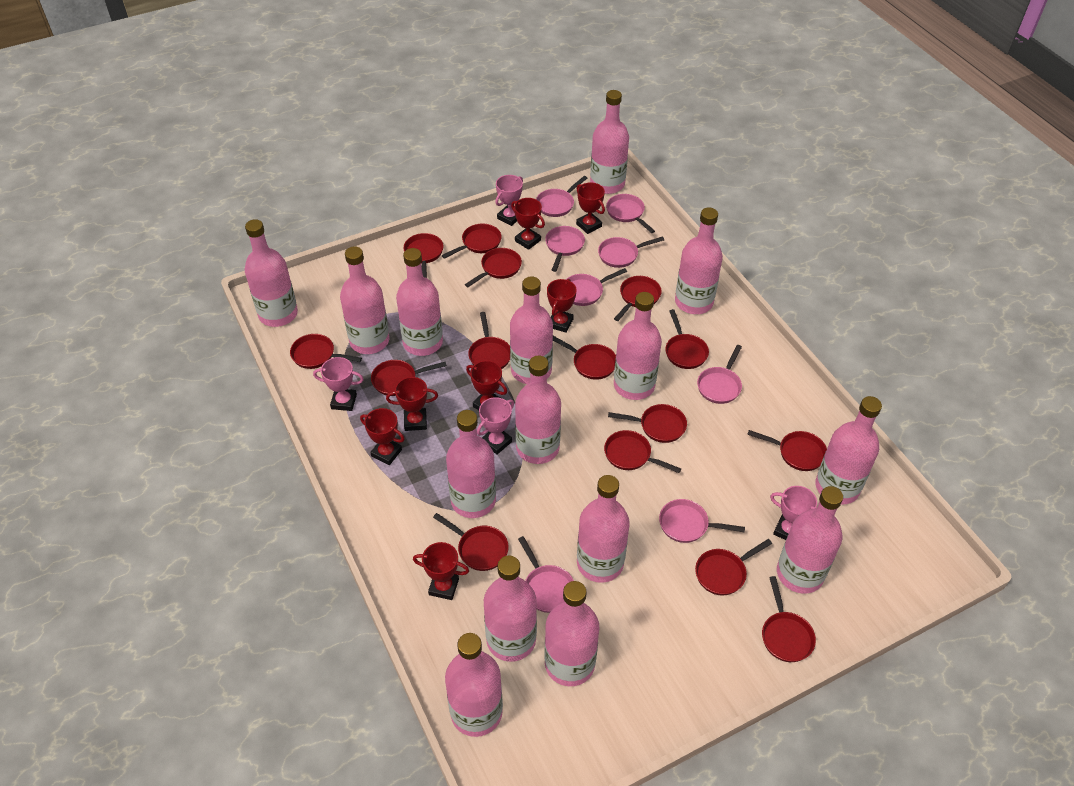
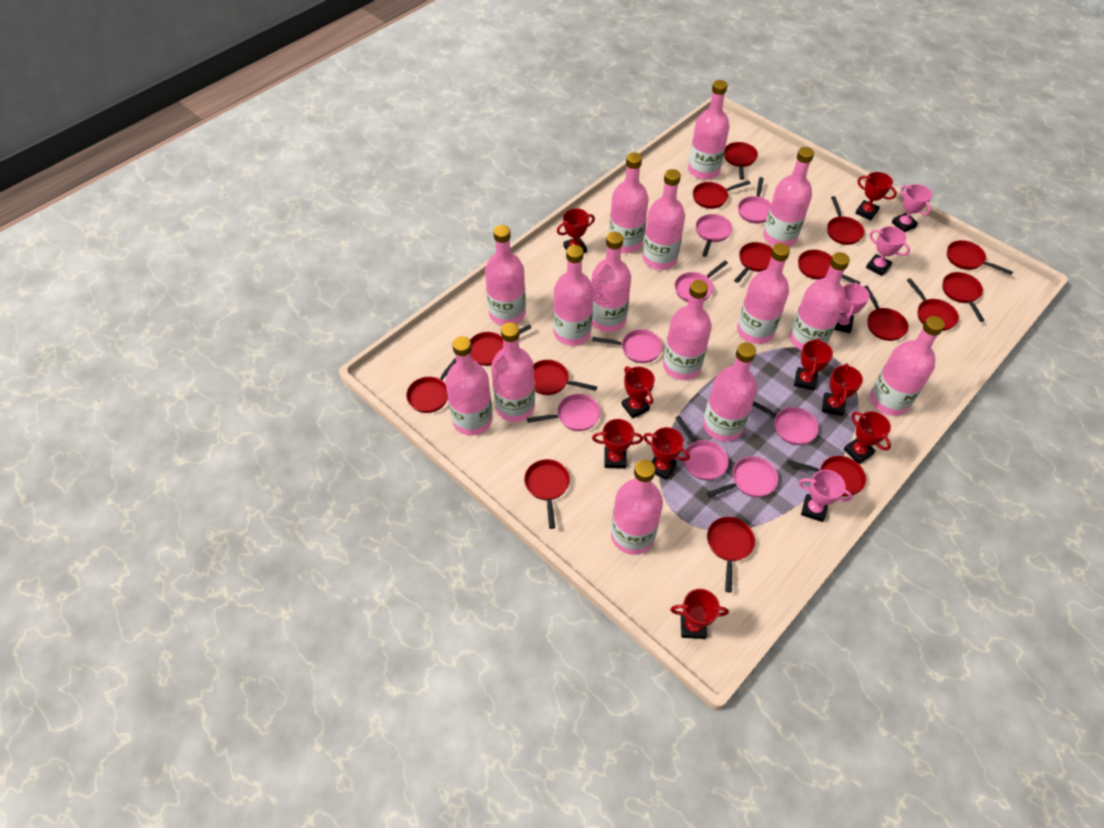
red trophy: 7 -> 9

